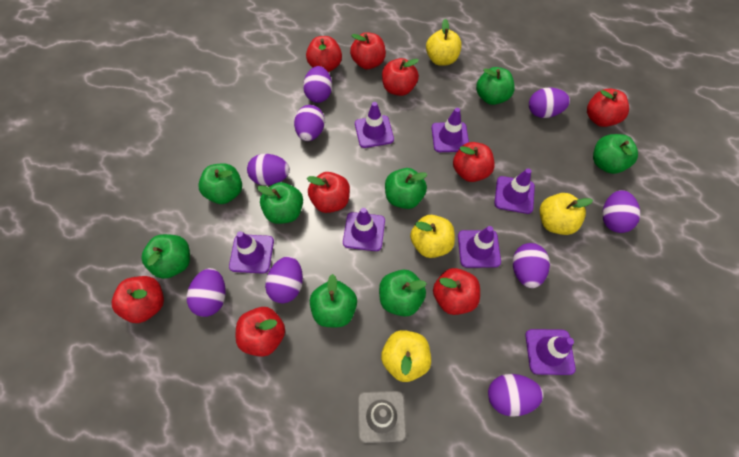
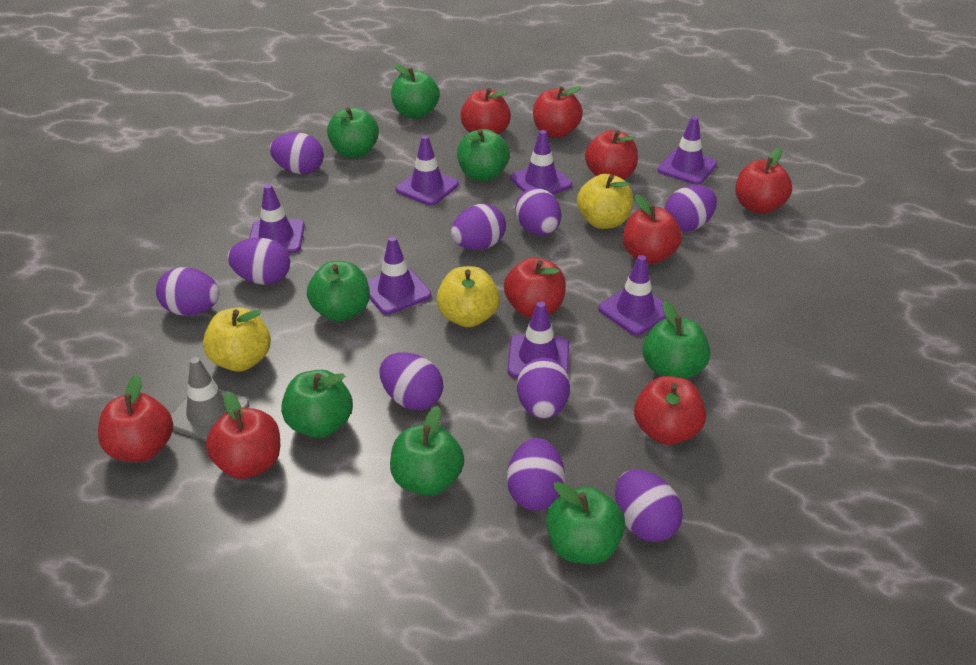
purple egg: 9 -> 10
yellow apple: 4 -> 3

